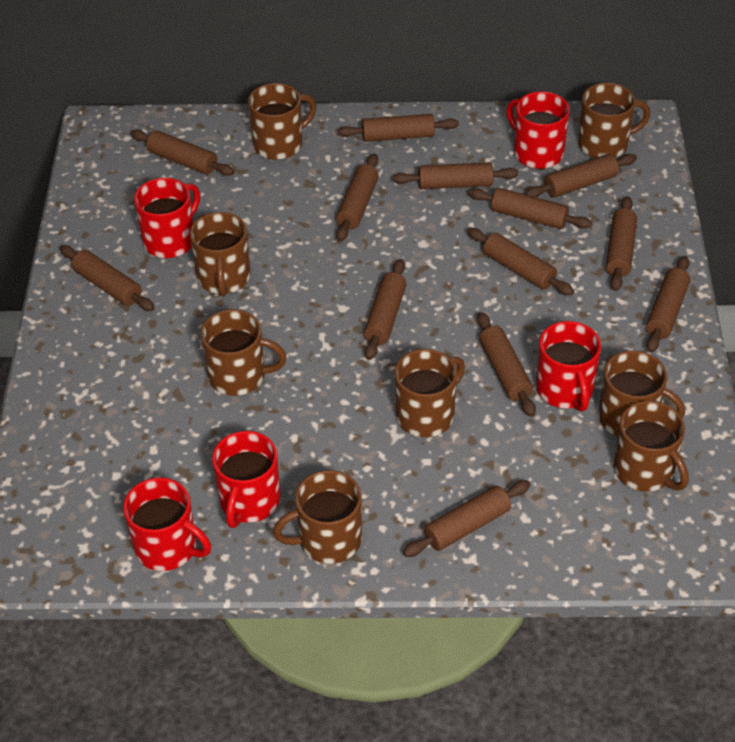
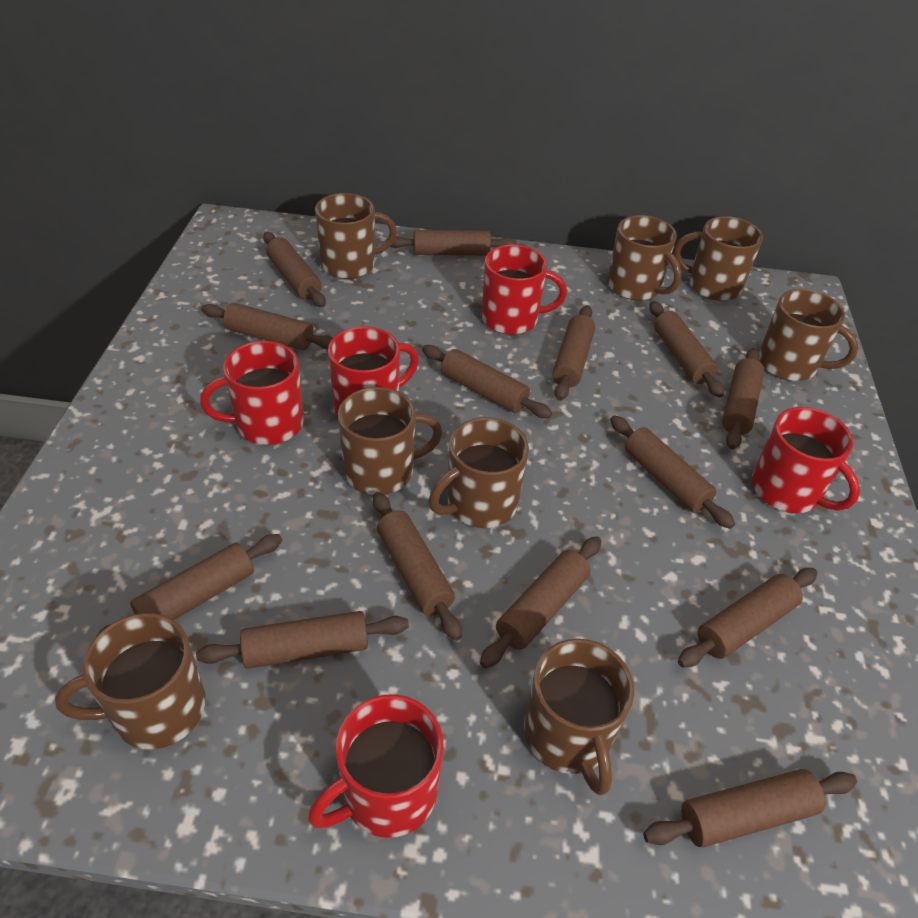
brown rolling pin: 13 -> 14

